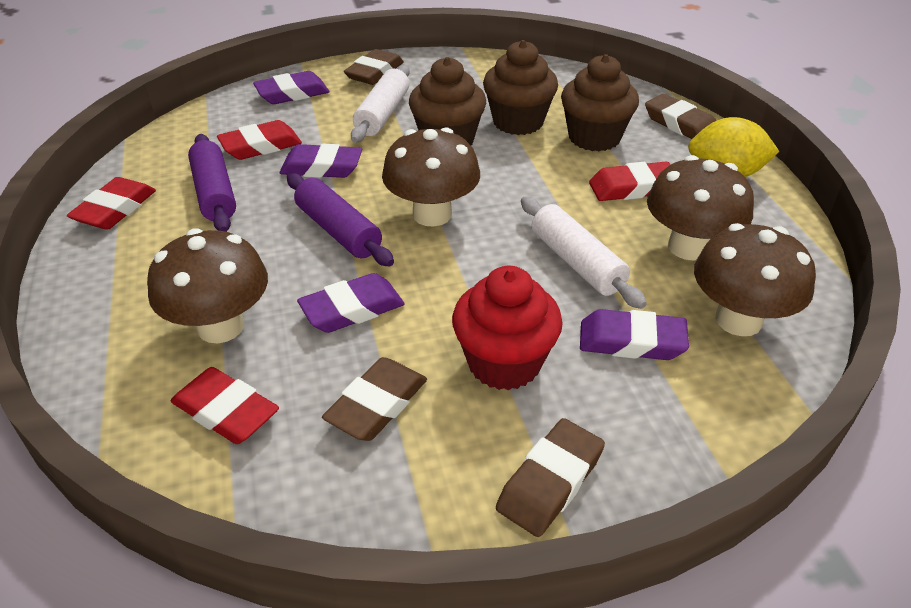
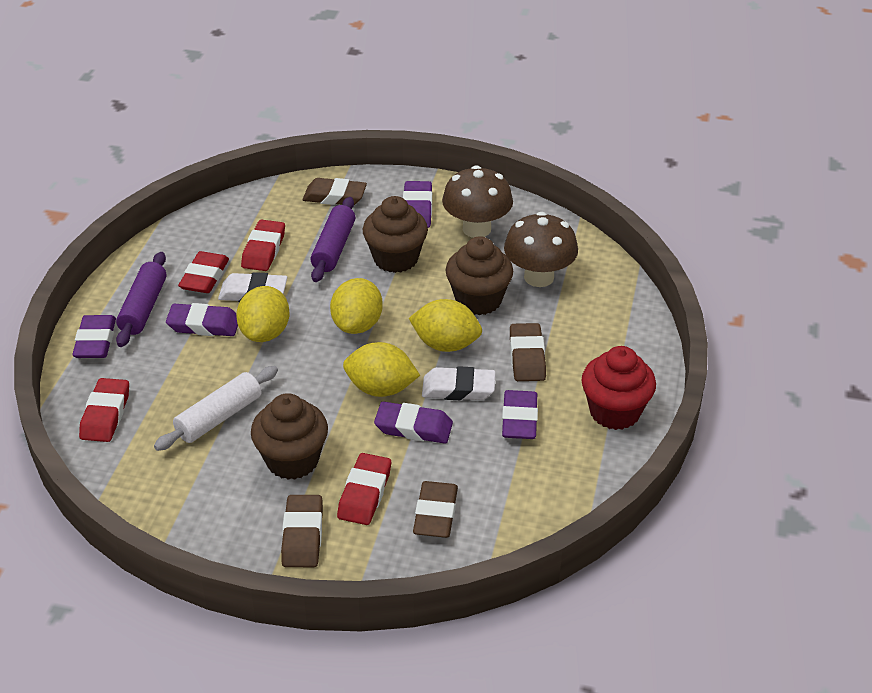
brown mushroom: 4 -> 2
purple eraser: 4 -> 5
white eraser: 0 -> 2
white rolling pin: 2 -> 1
yellow lemon: 1 -> 4

